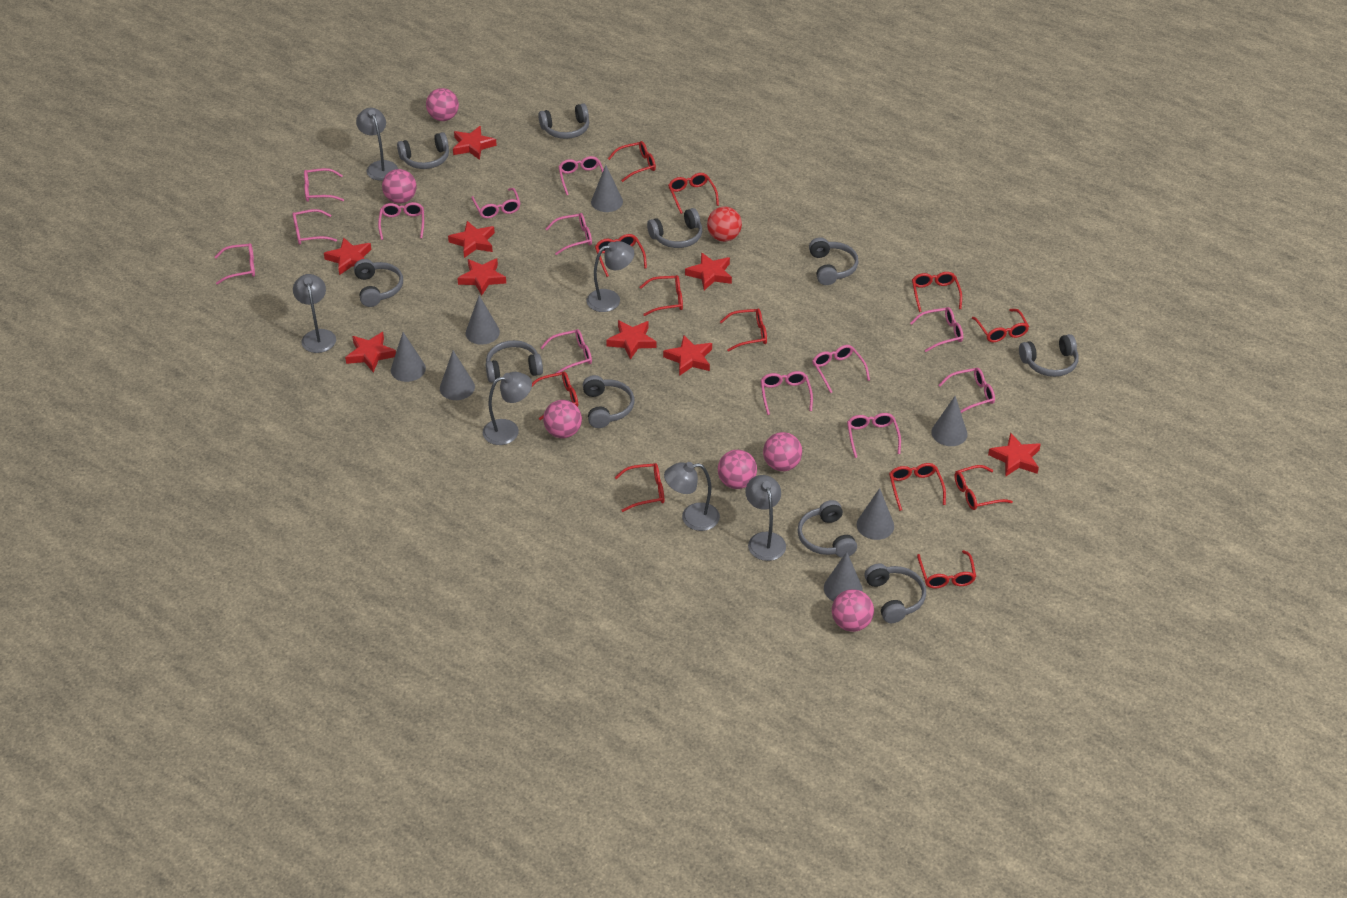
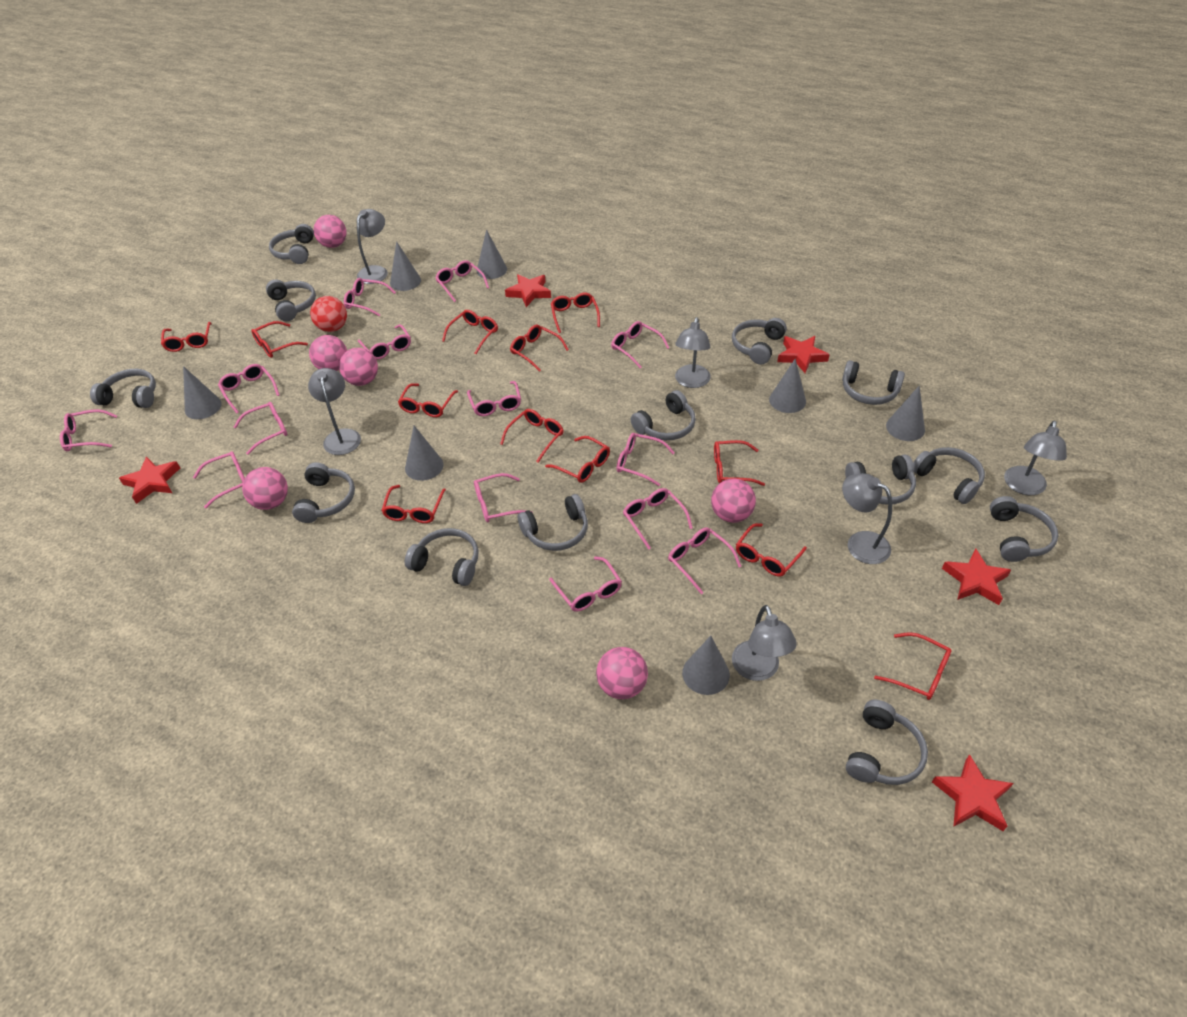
grey headphones: 10 -> 13
pink glasses: 13 -> 14
red star: 9 -> 5

